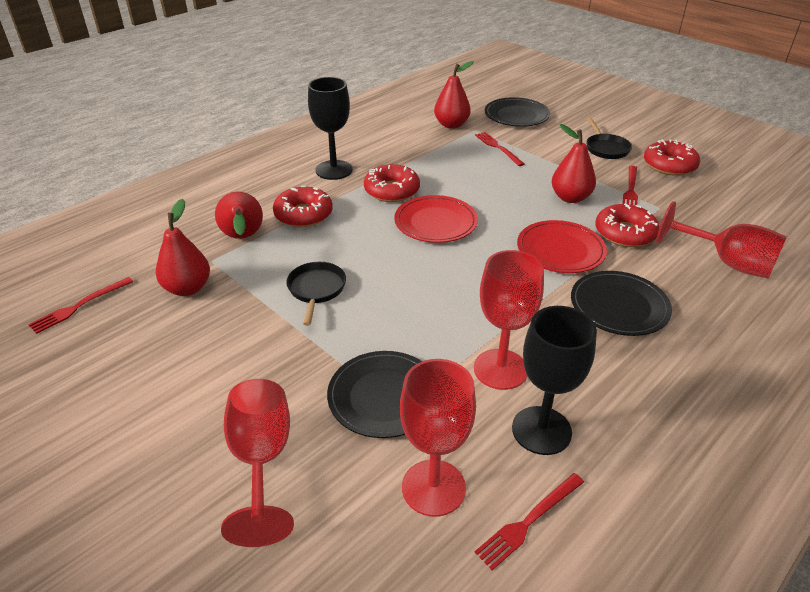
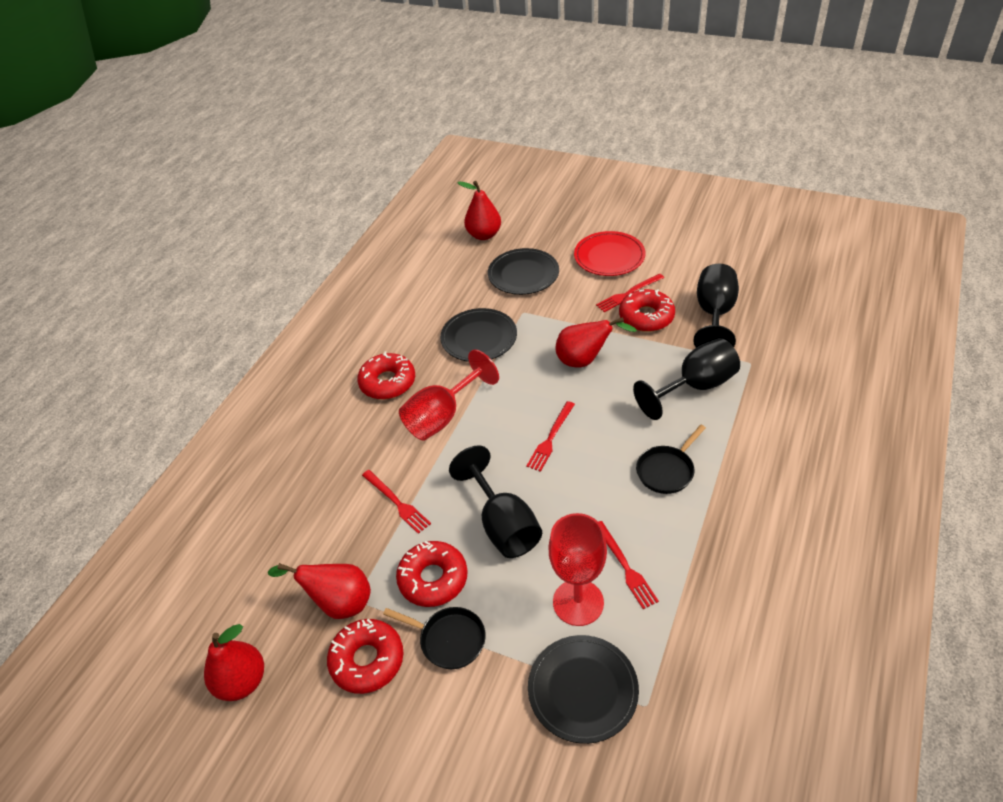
black goblet: 2 -> 3
red goblet: 4 -> 2
red plate: 2 -> 1

